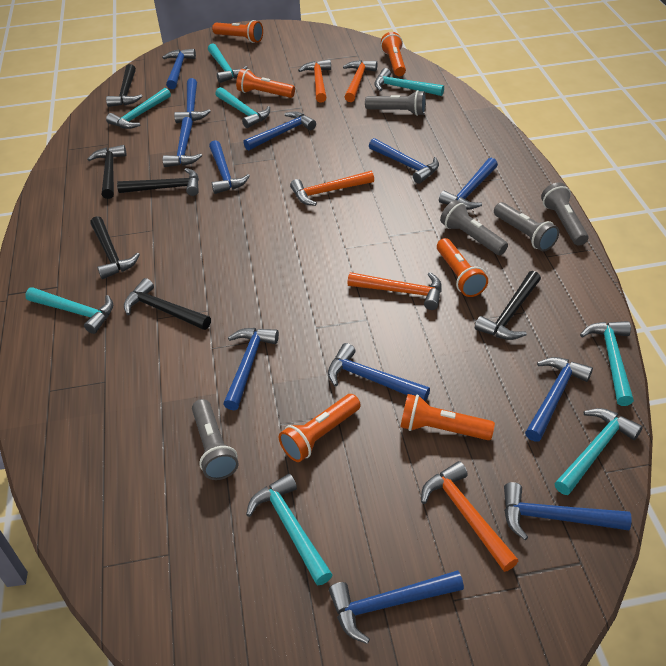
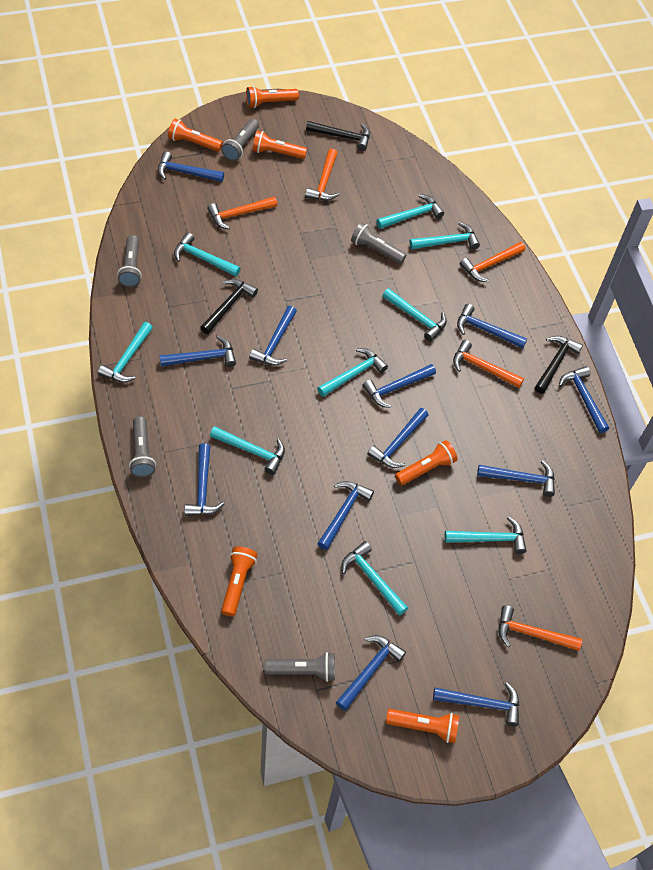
black hammer: 6 -> 3
turquoise hammer: 8 -> 9

